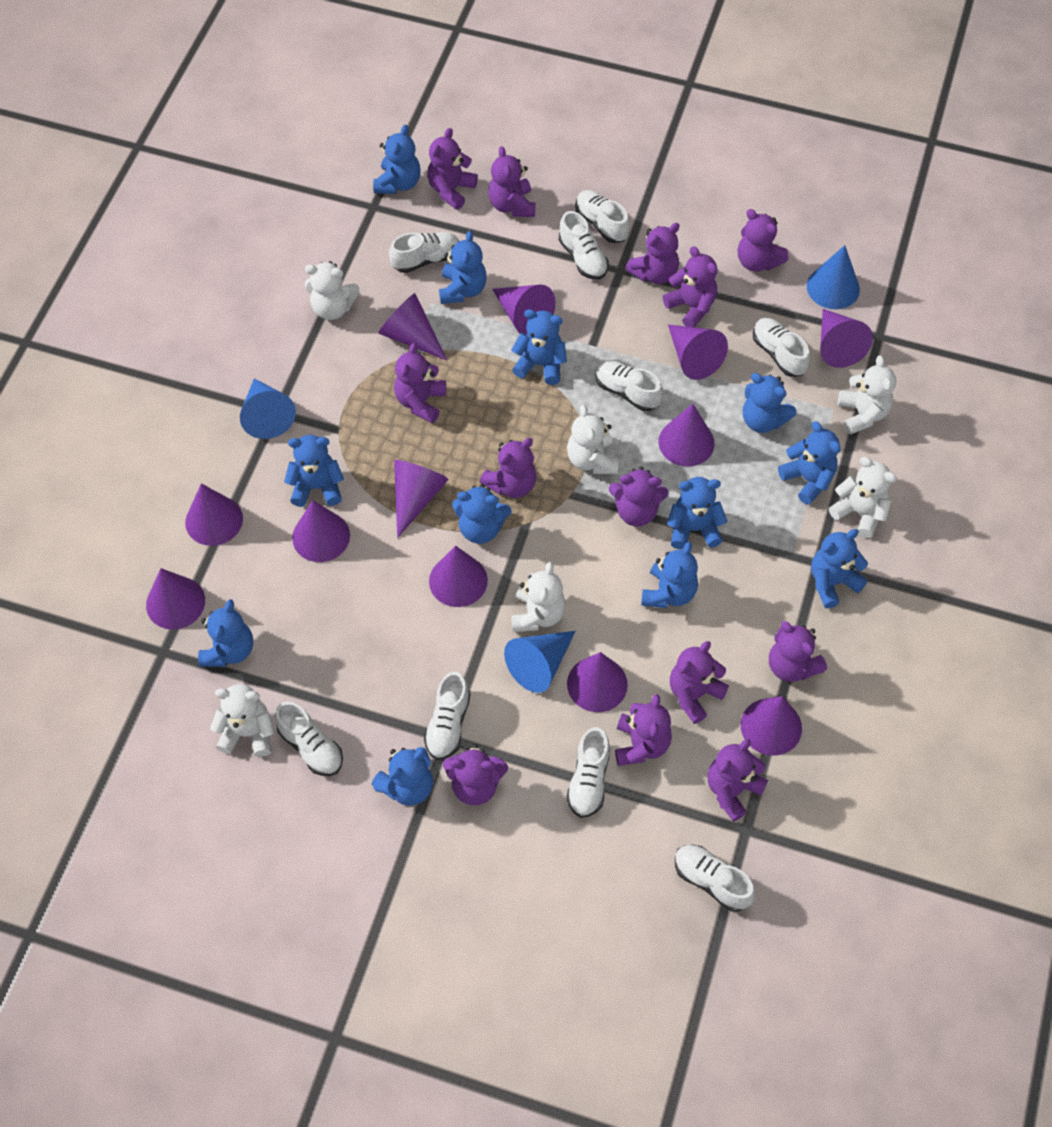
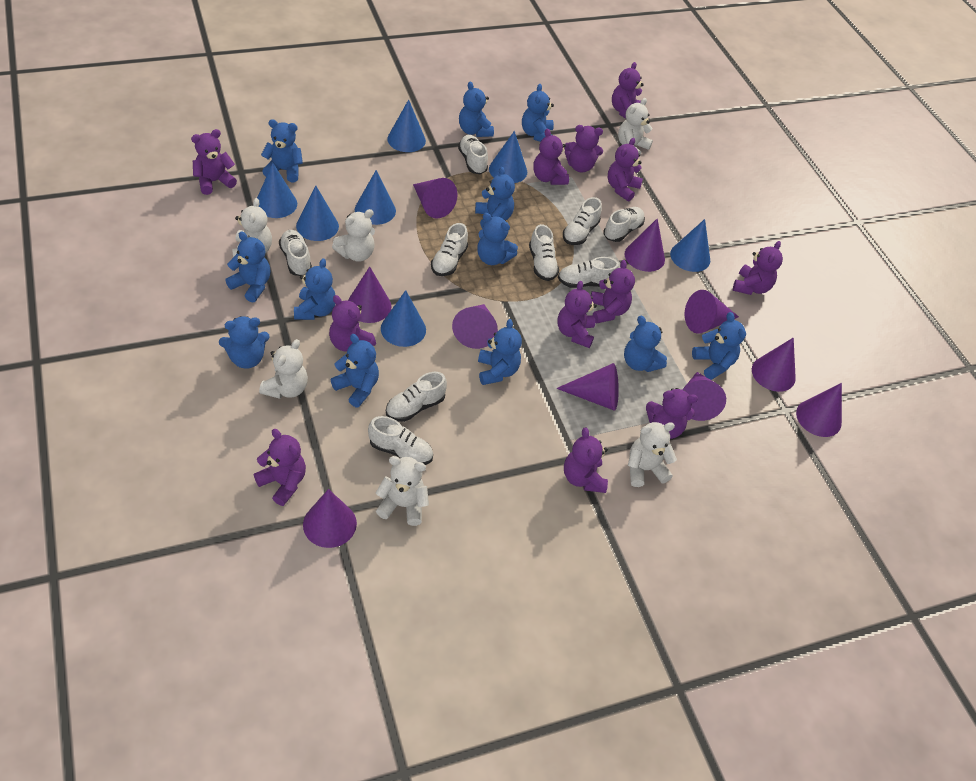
blue cone: 3 -> 7
purple cone: 12 -> 10
purple teddy bear: 13 -> 12

